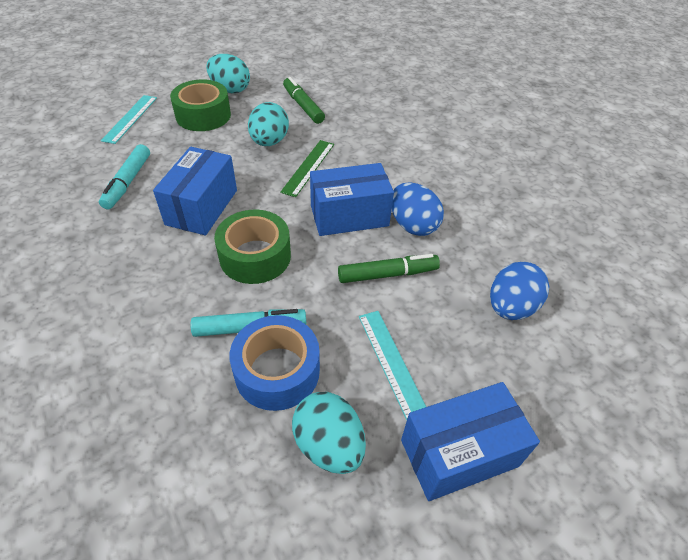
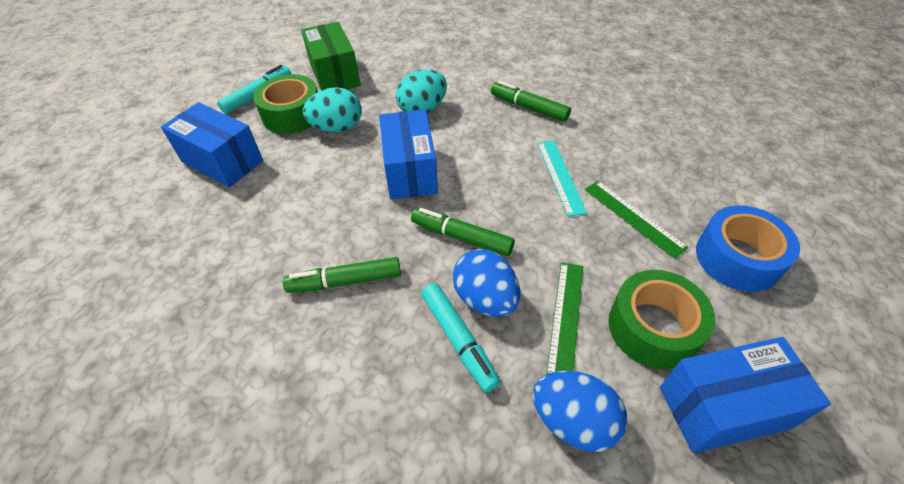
green box: 0 -> 1
green marker: 2 -> 3
green ruler: 1 -> 2
turquoise egg: 3 -> 2
turquoise ruler: 2 -> 1

